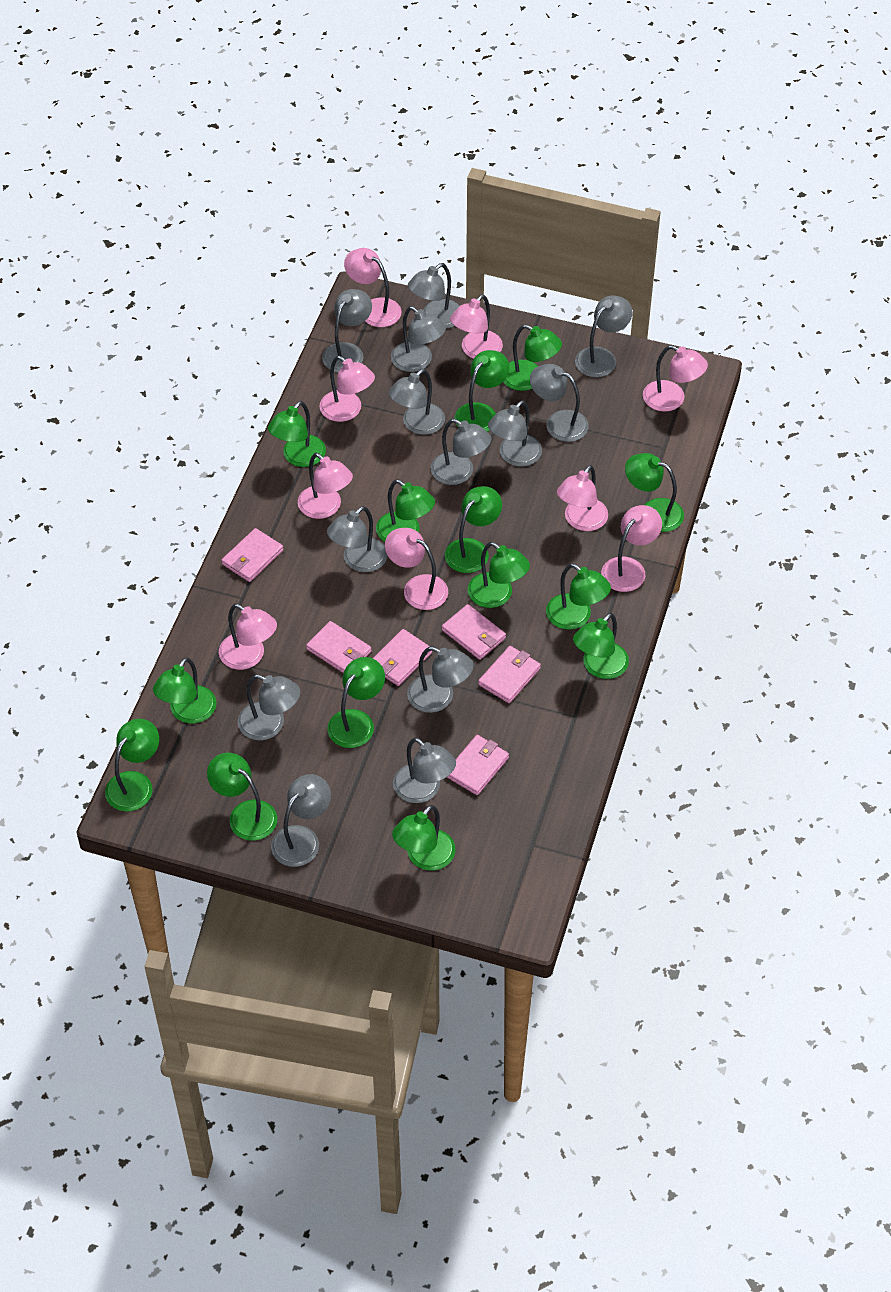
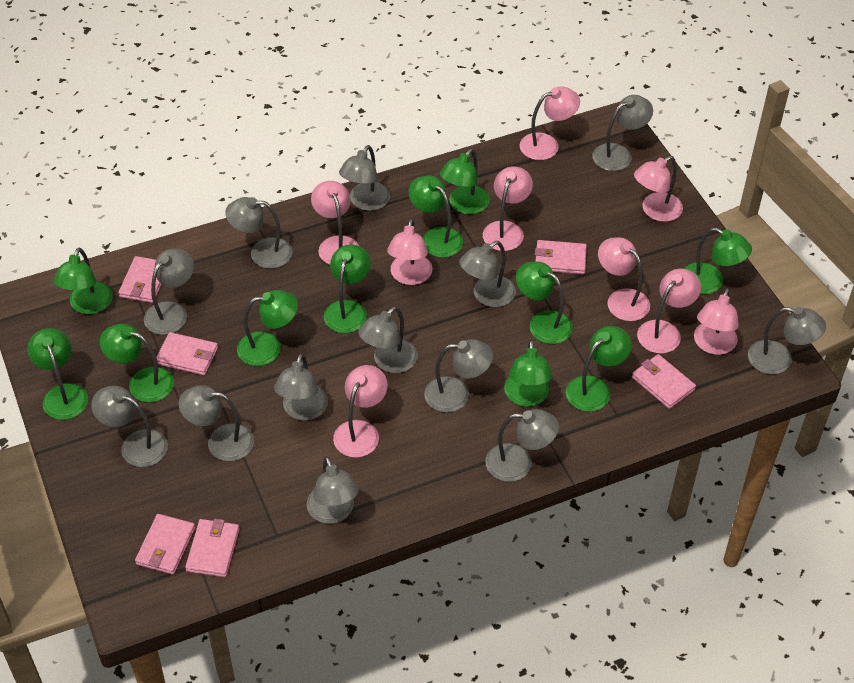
green lamp: 14 -> 11

